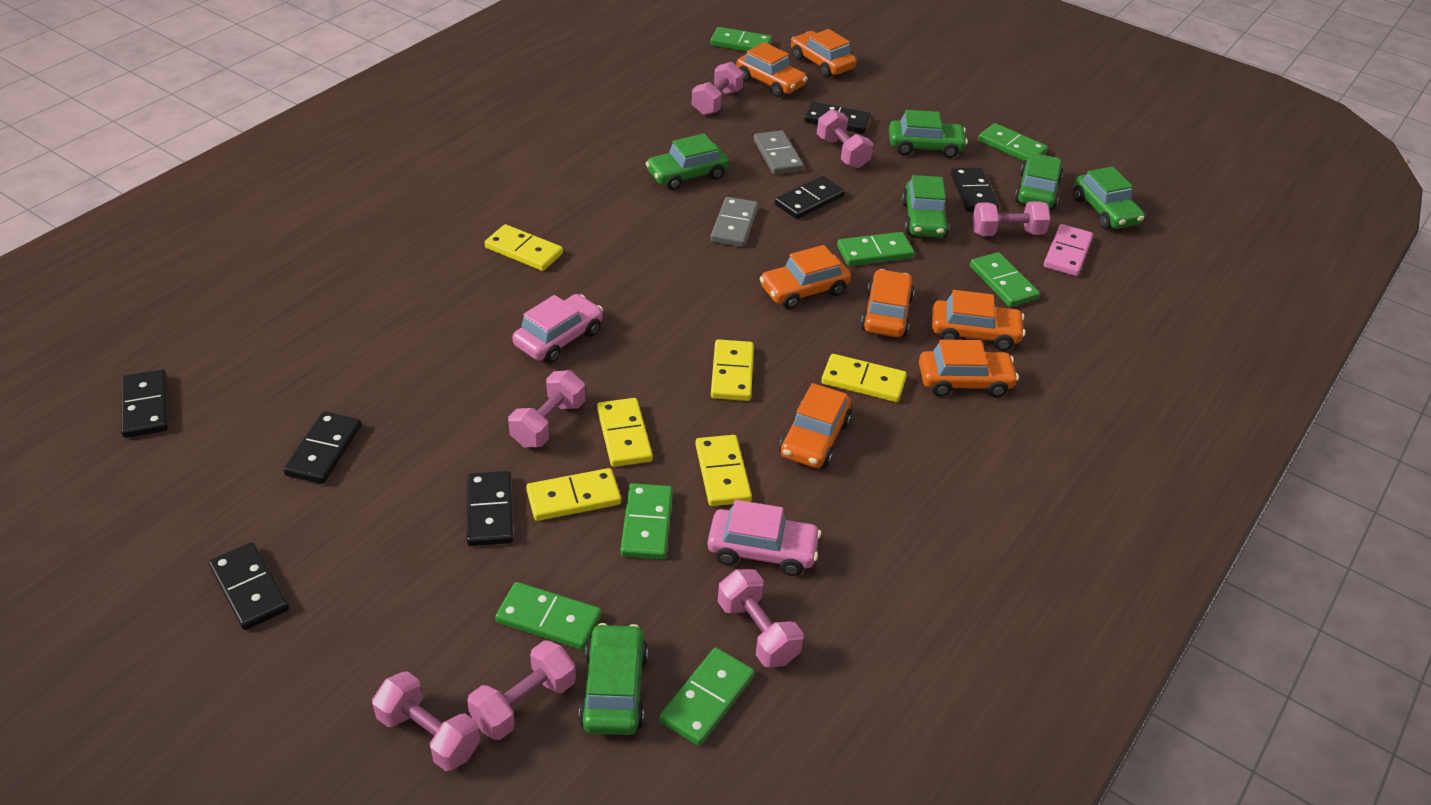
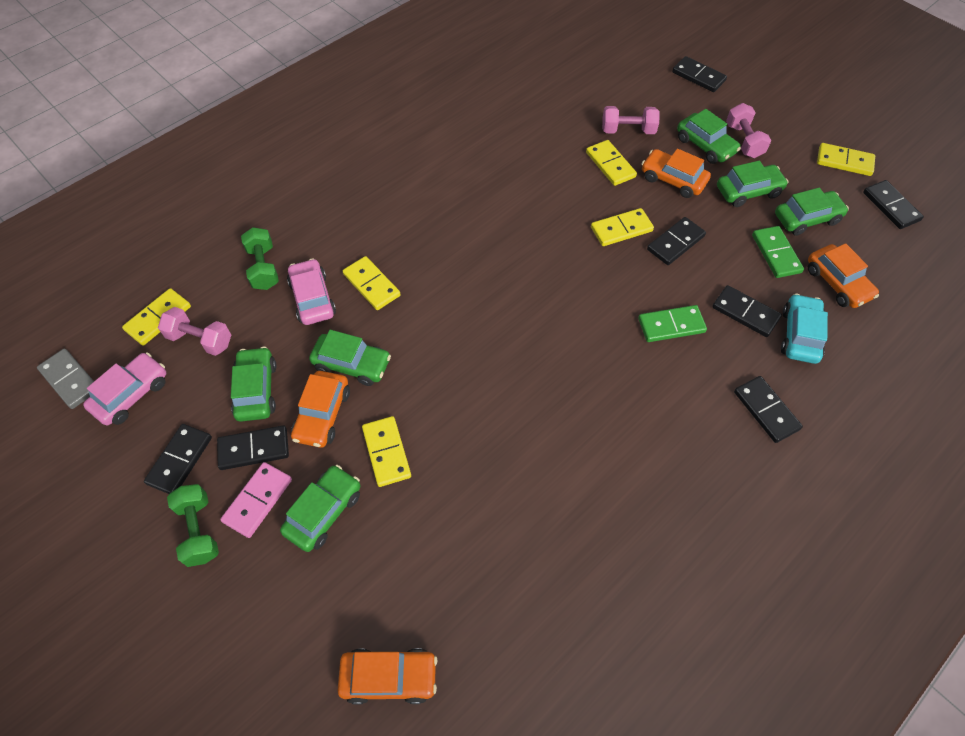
green domino: 7 -> 2
green dumbbell: 0 -> 2
grey domino: 2 -> 1
orange car: 7 -> 4
pink dumbbell: 7 -> 3
turquoise car: 0 -> 1

